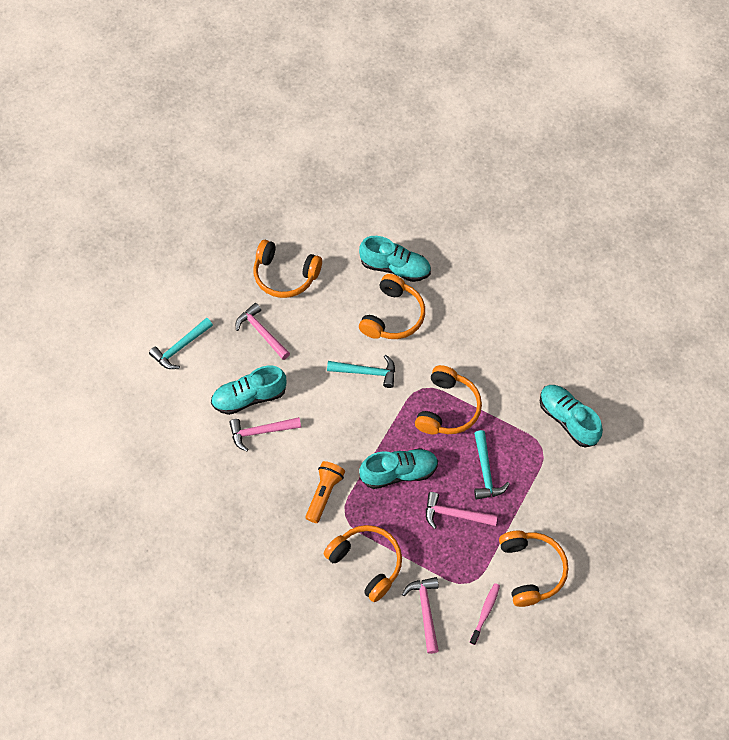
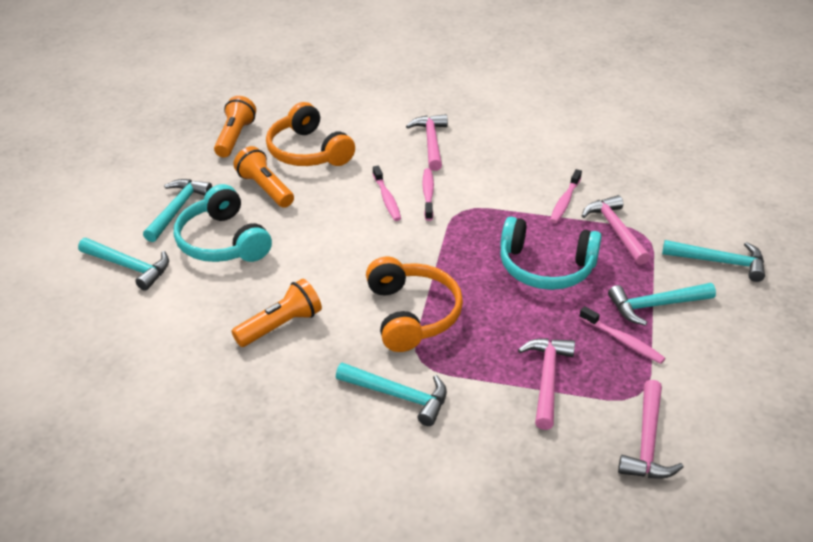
orange flashlight: 1 -> 3
orange headphones: 5 -> 2
pink toothbrush: 1 -> 4
turquoise hammer: 3 -> 5
turquoise headphones: 0 -> 2
turquoise shoe: 4 -> 0

